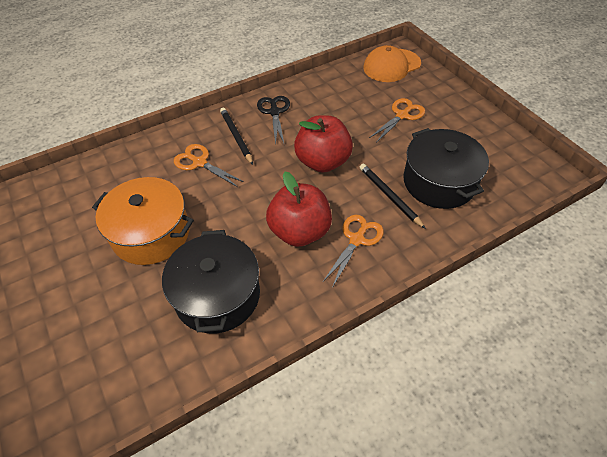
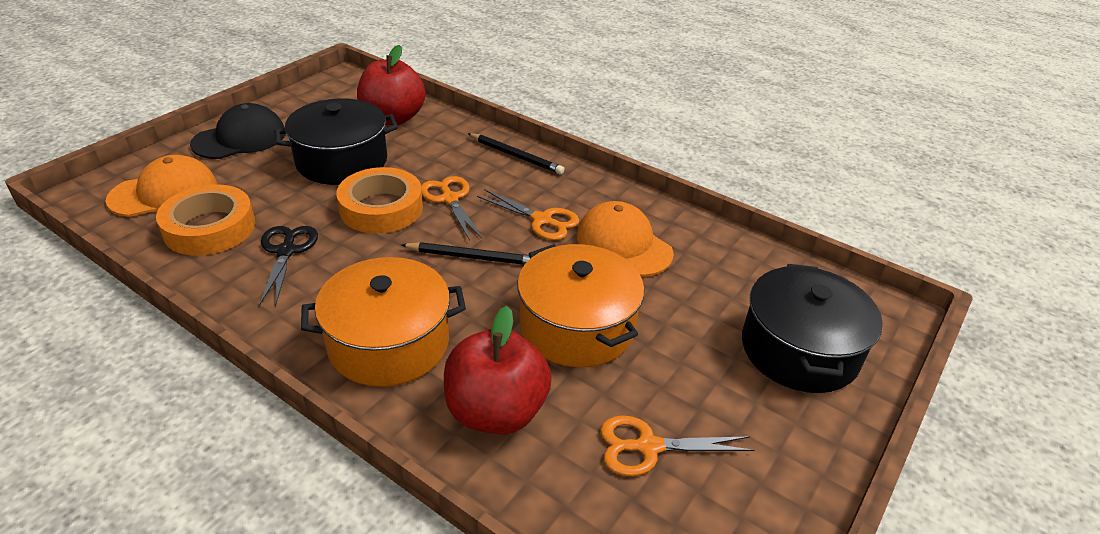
black cap: 0 -> 1
orange cap: 1 -> 2
orange pot: 1 -> 2
orange tape: 0 -> 2

